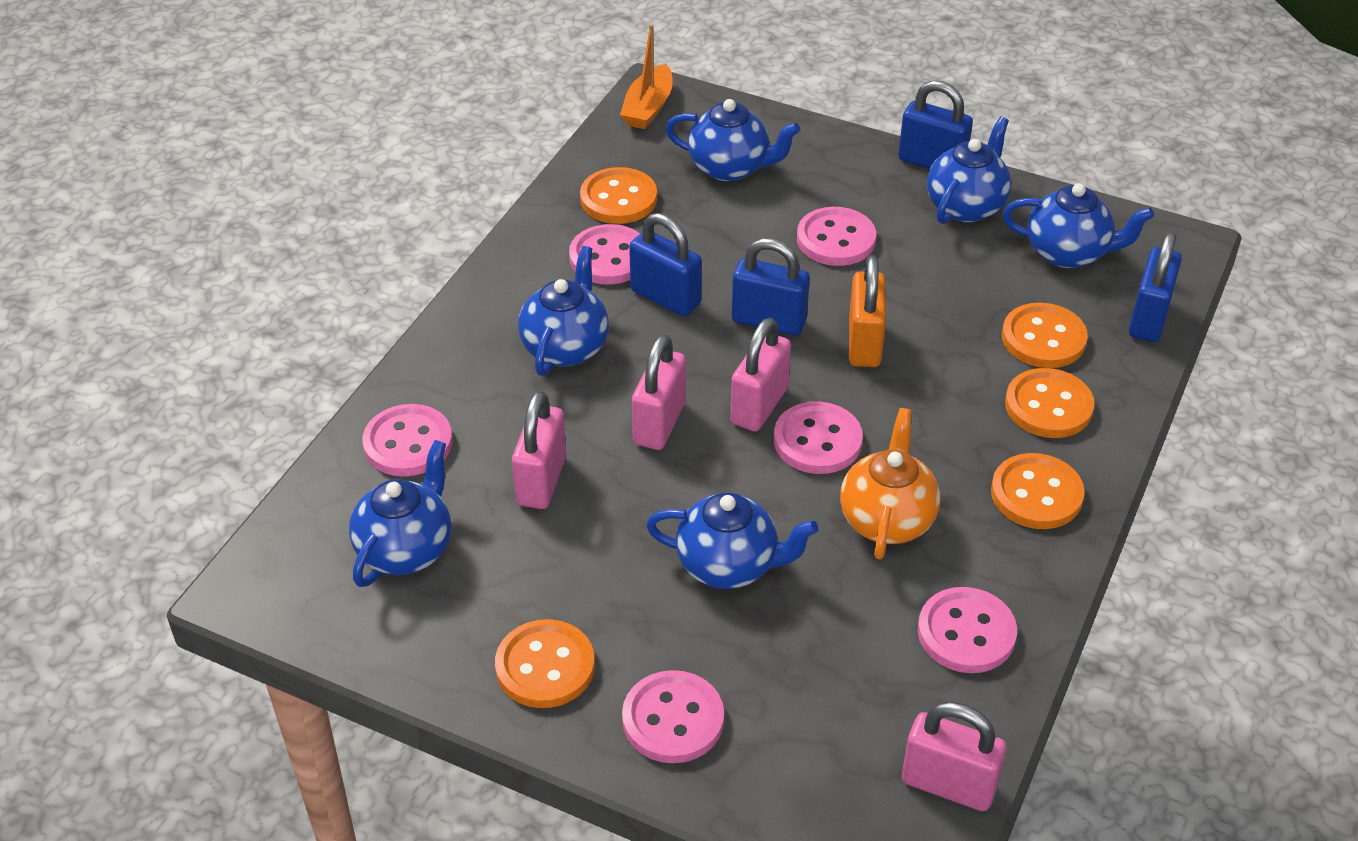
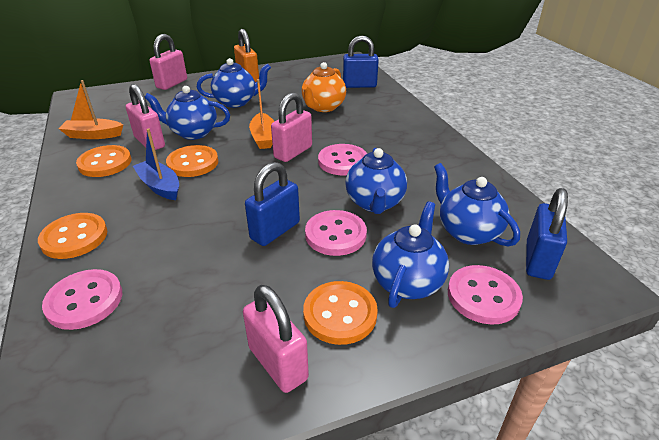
blue boat: 0 -> 1
blue padlock: 4 -> 3
blue teapot: 6 -> 5
orange boat: 1 -> 2
orange button: 5 -> 4
pink button: 6 -> 4

